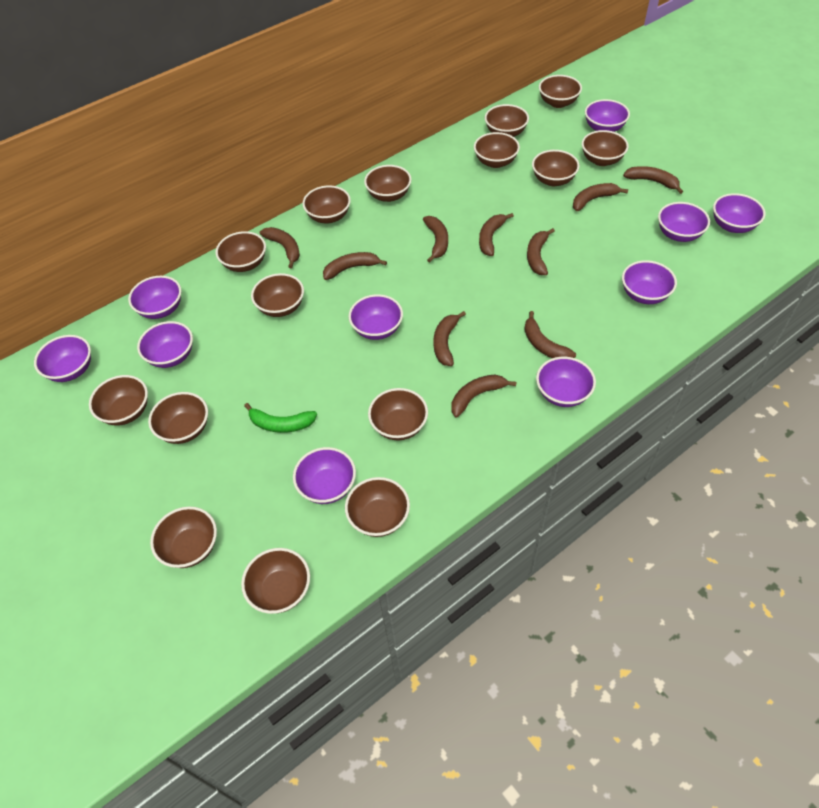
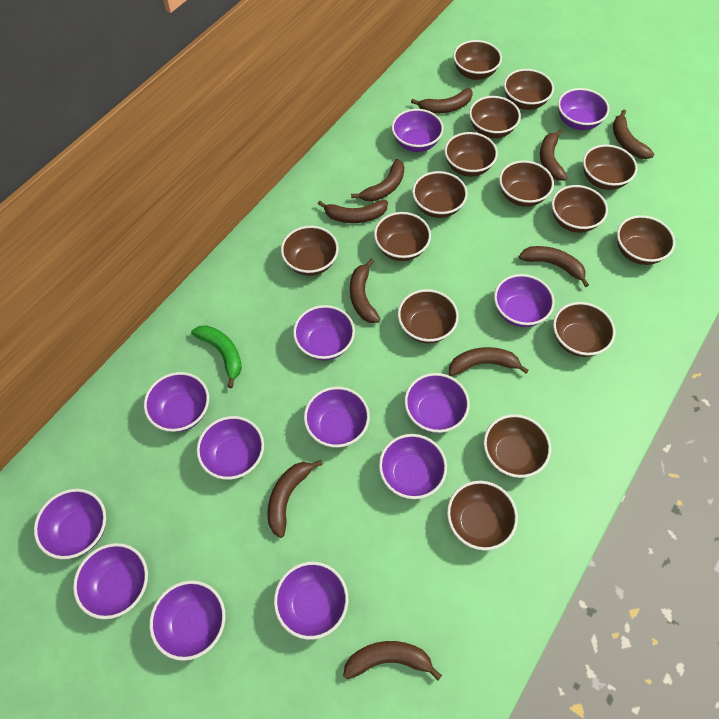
purple bowl: 10 -> 13

